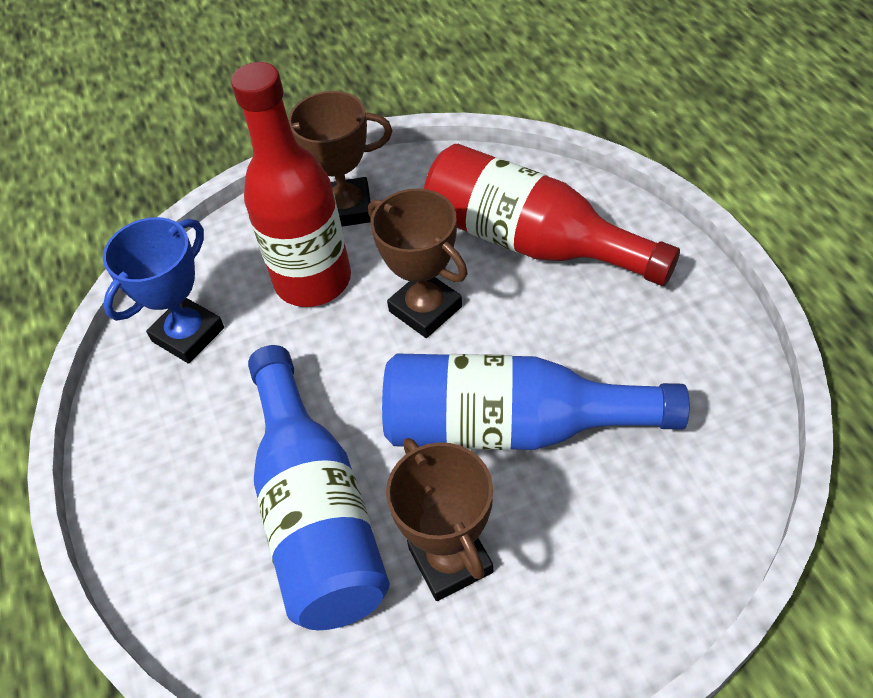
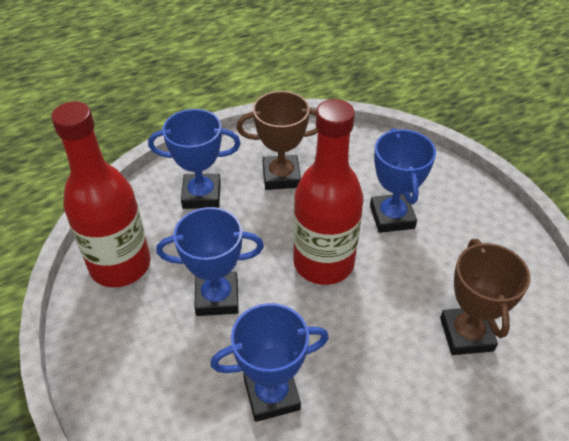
blue bottle: 2 -> 0
blue trophy: 1 -> 4
brown trophy: 3 -> 2

